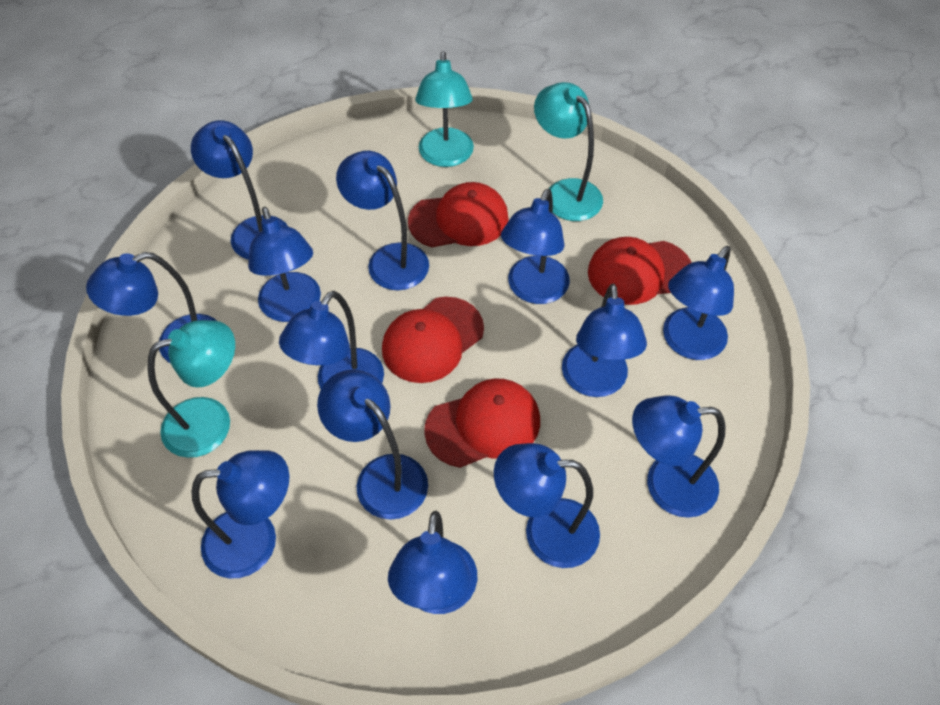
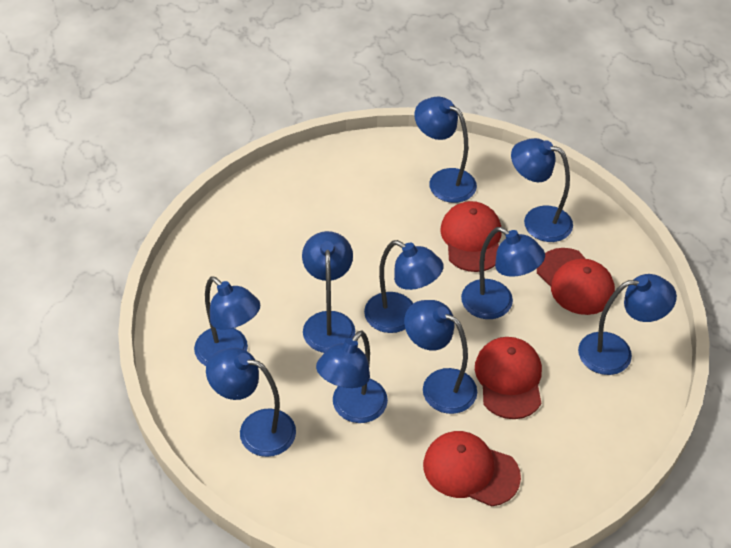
blue lamp: 13 -> 10
turquoise lamp: 3 -> 0

